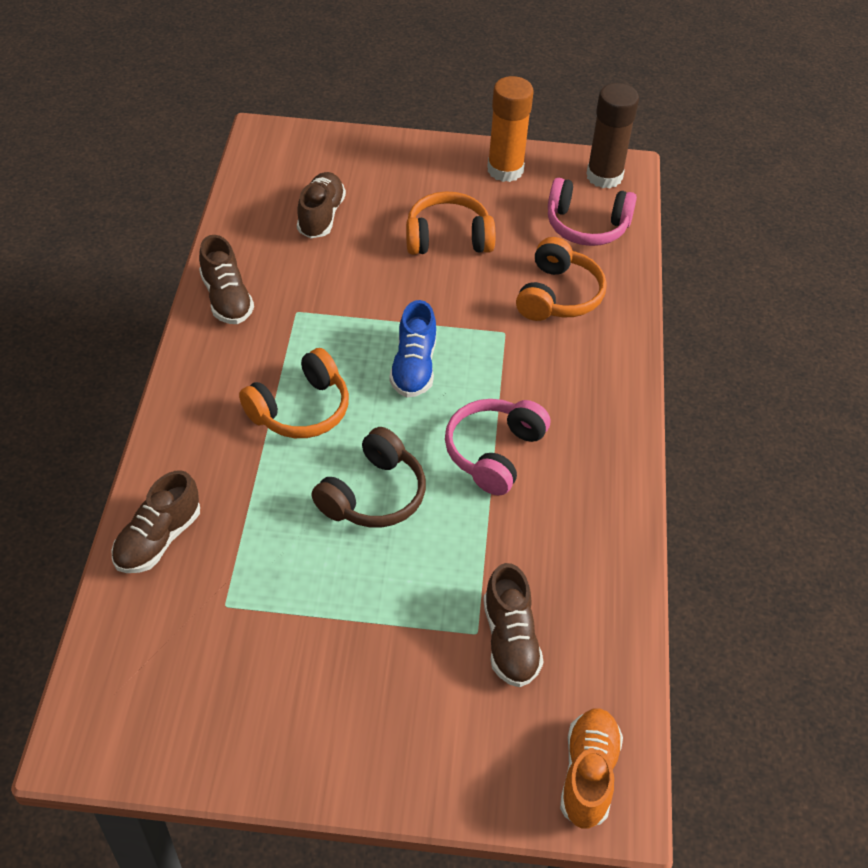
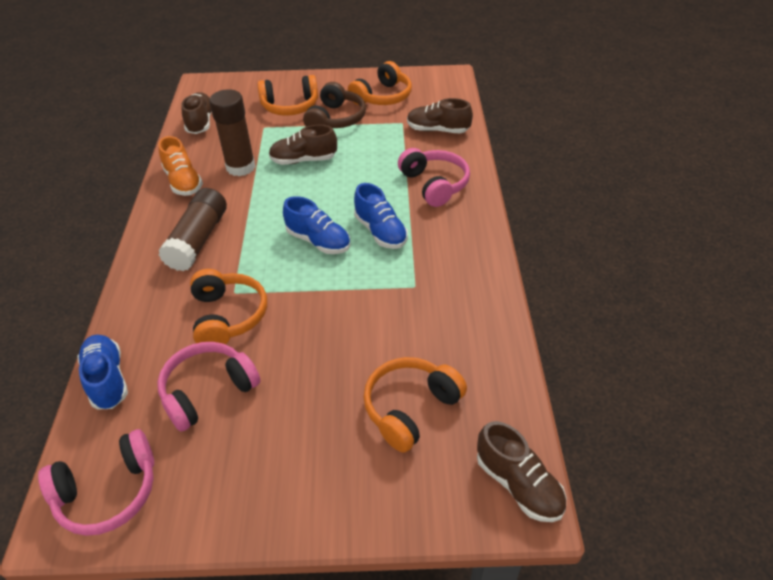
blue shoe: 1 -> 3
brown glue stick: 1 -> 2
orange glue stick: 1 -> 0
orange headphones: 3 -> 4
pink headphones: 2 -> 3

